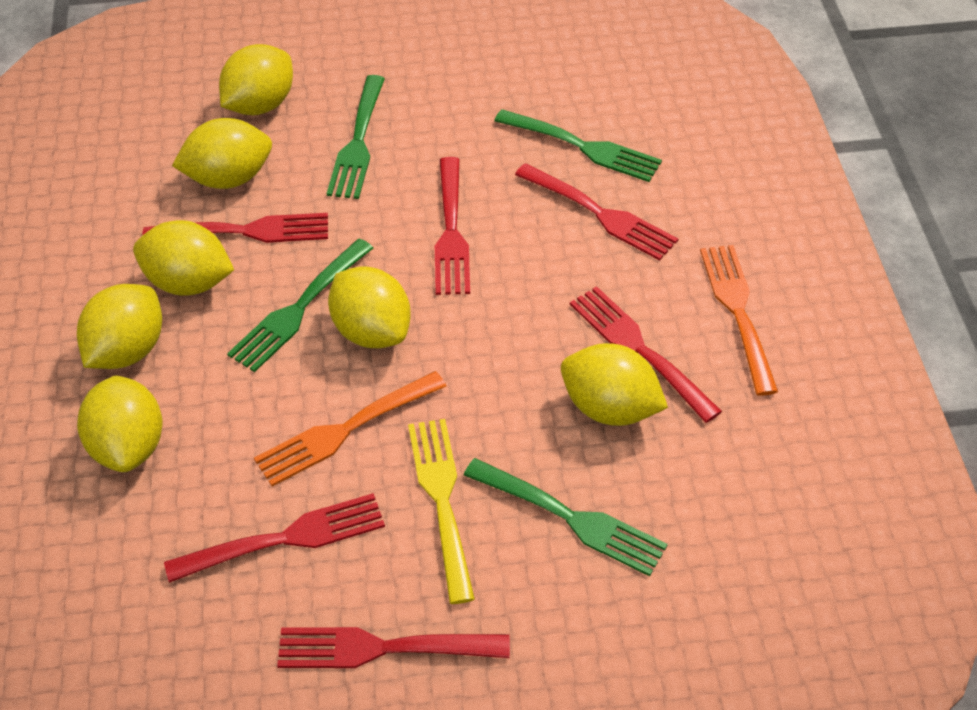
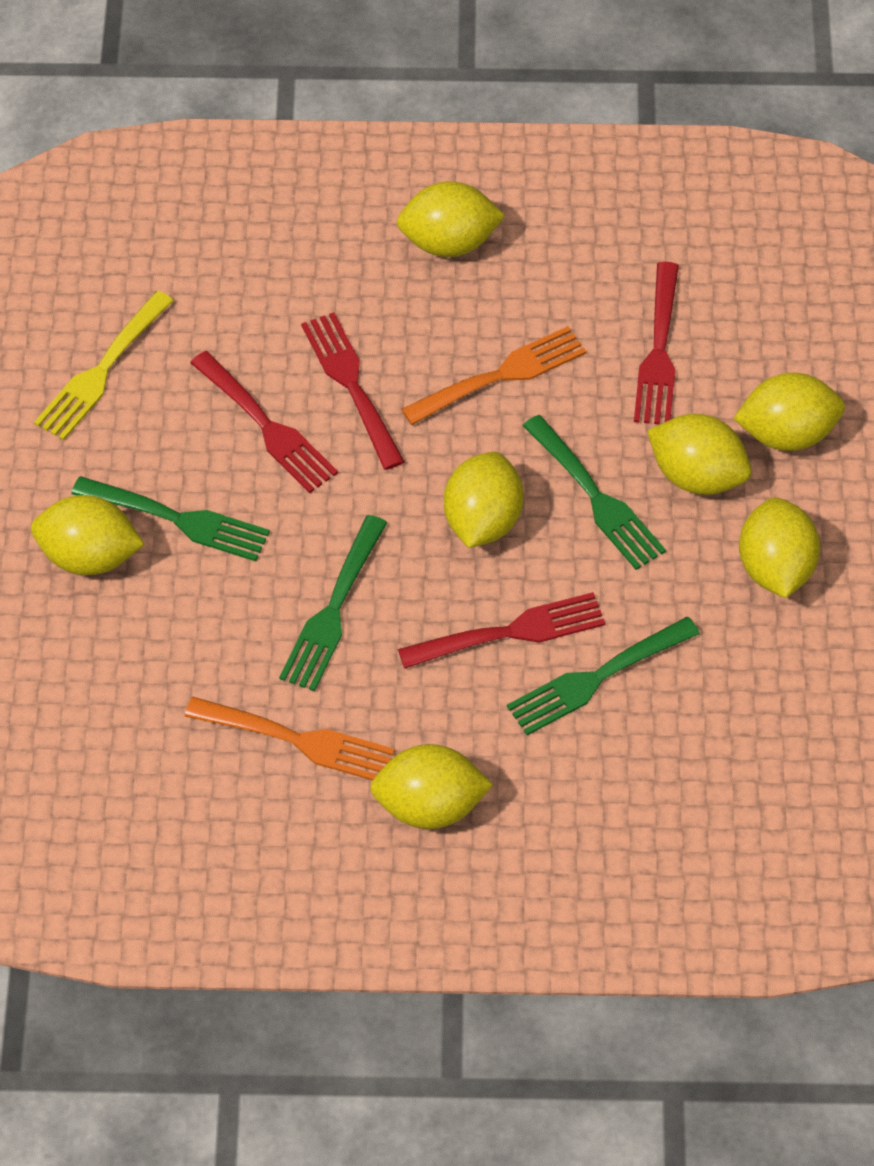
red fork: 6 -> 4

